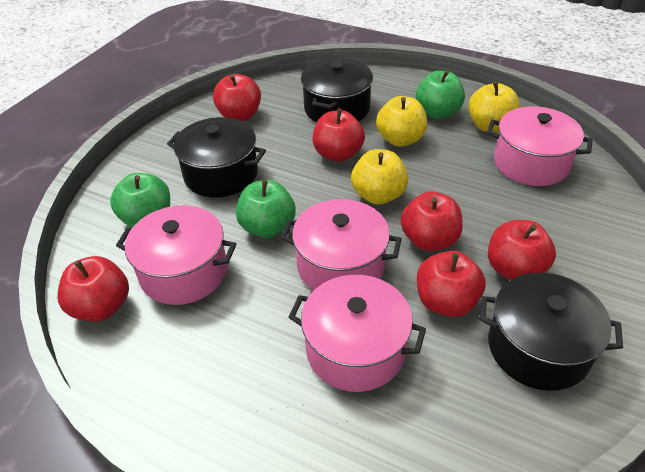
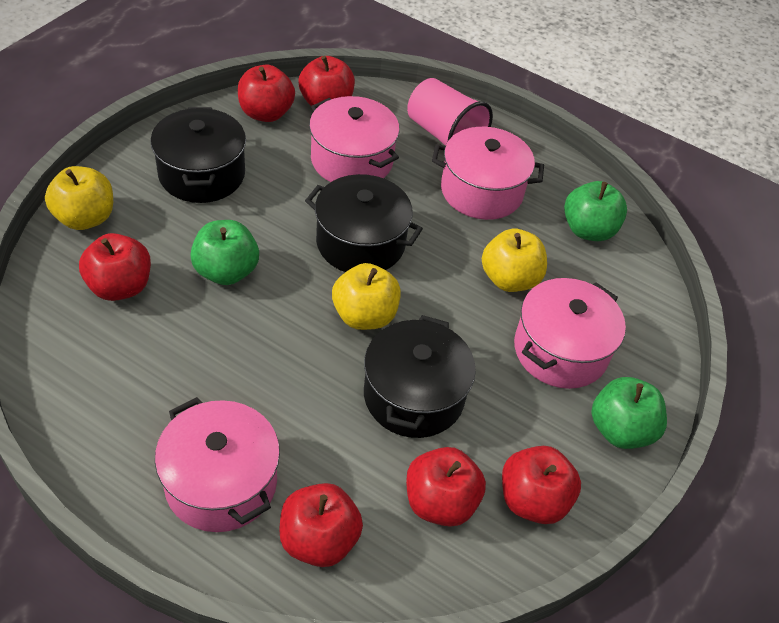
pink cup: 0 -> 1

